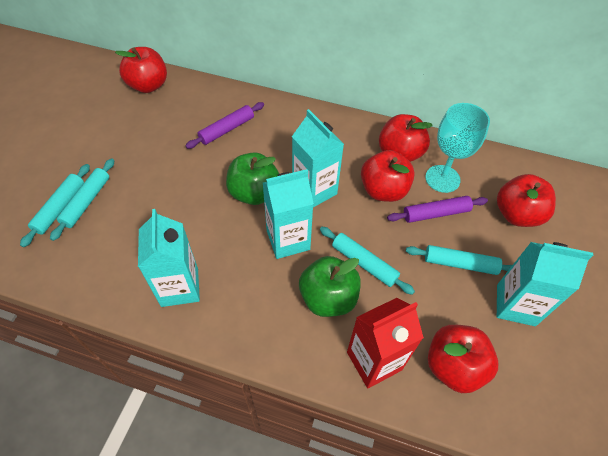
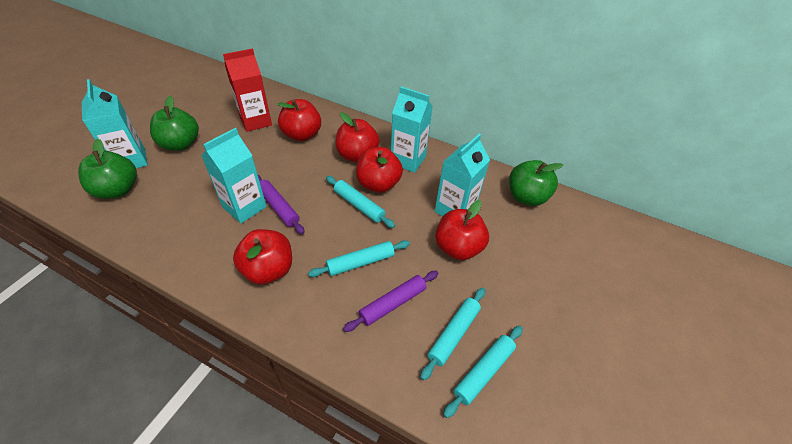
green apple: 2 -> 3
turquoise goblet: 1 -> 0

